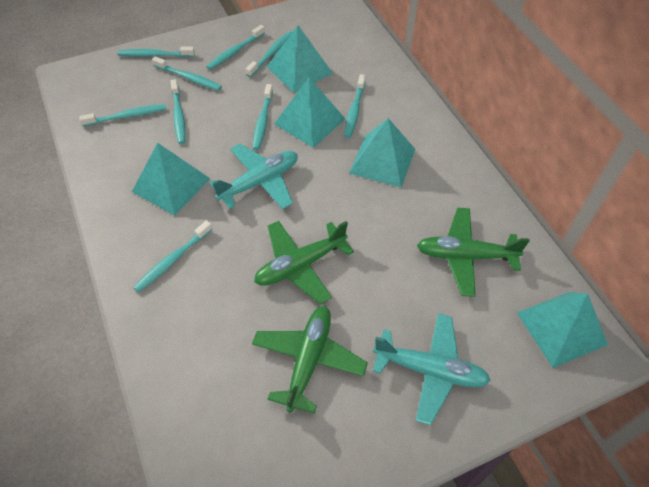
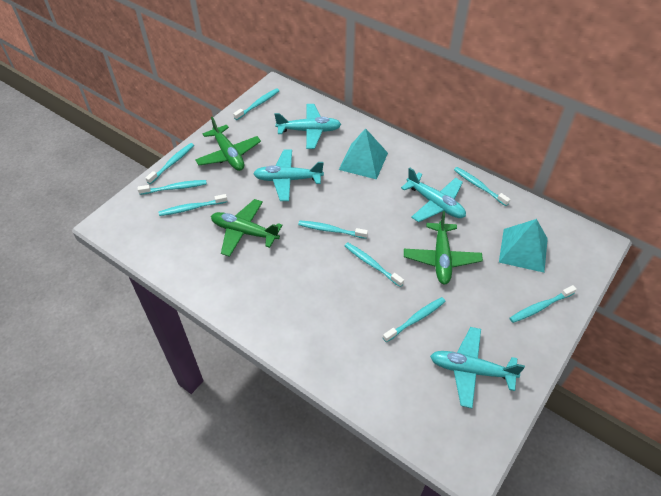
turquoise plane: 2 -> 4
turquoise pyramid: 5 -> 2

